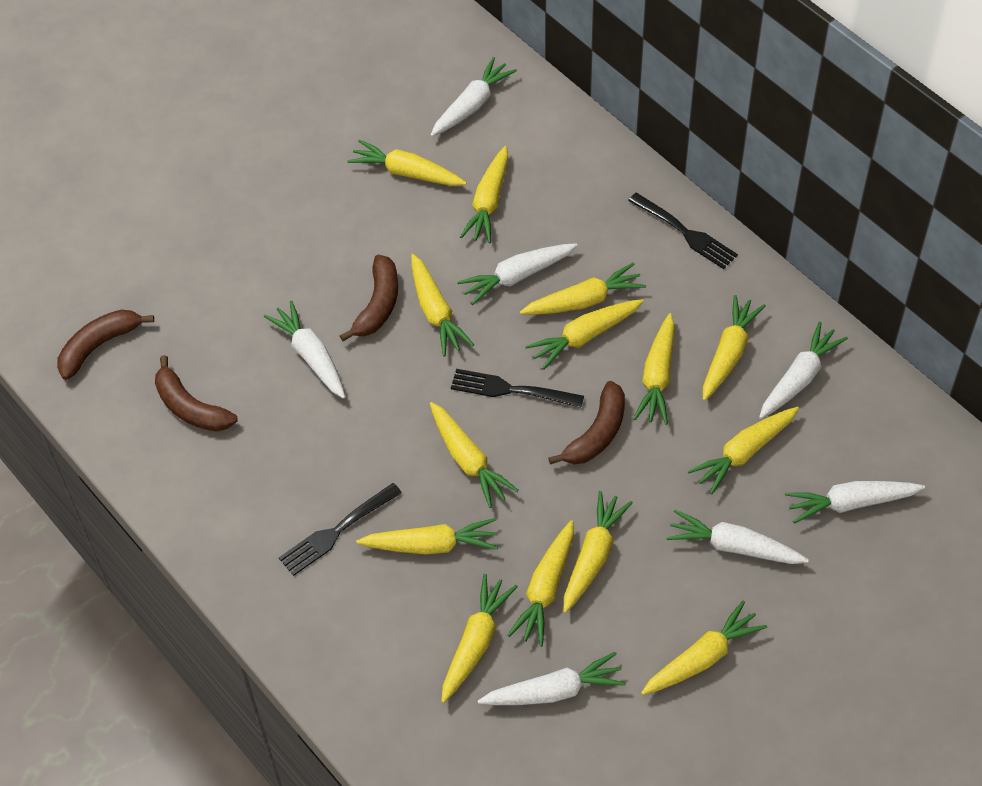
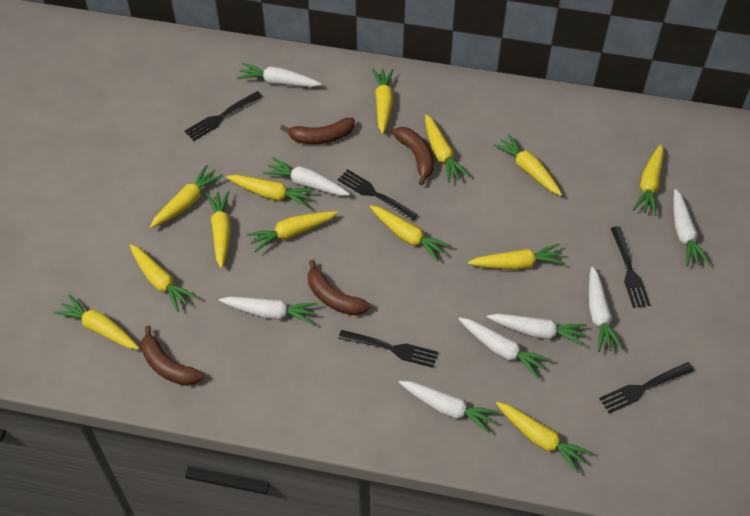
black fork: 3 -> 5
white carrot: 7 -> 8
yellow carrot: 14 -> 13

